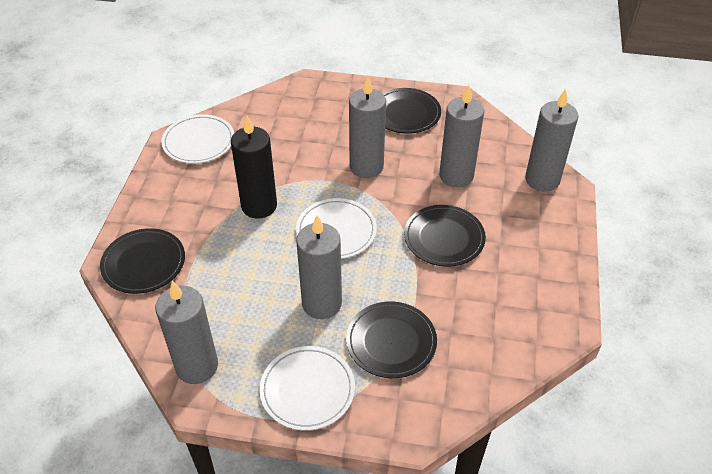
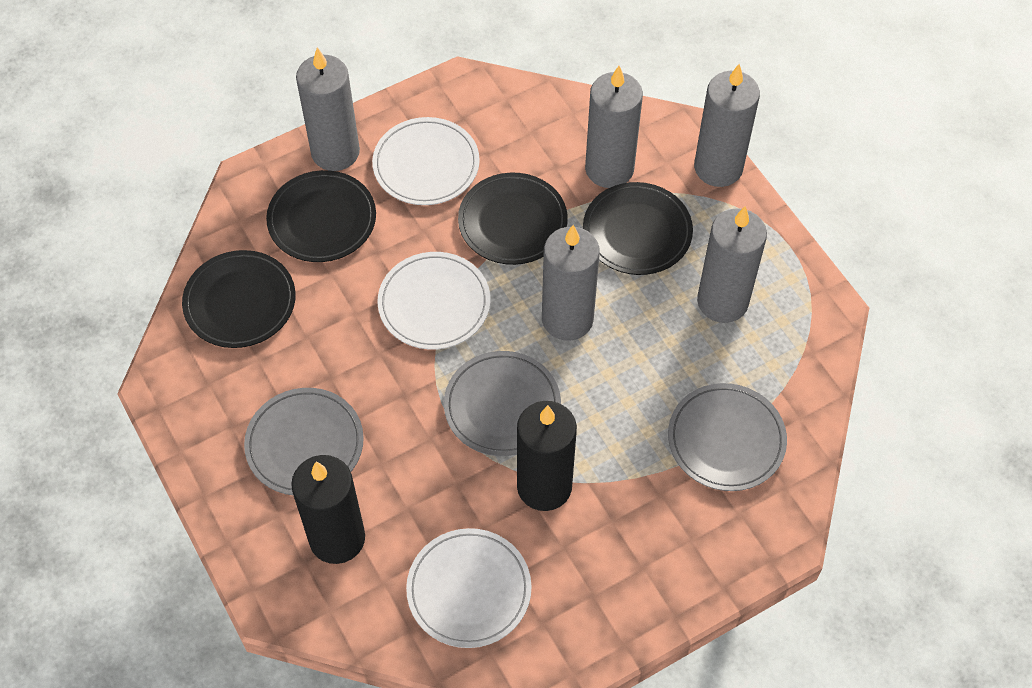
black candle: 1 -> 2
grey plate: 0 -> 3

